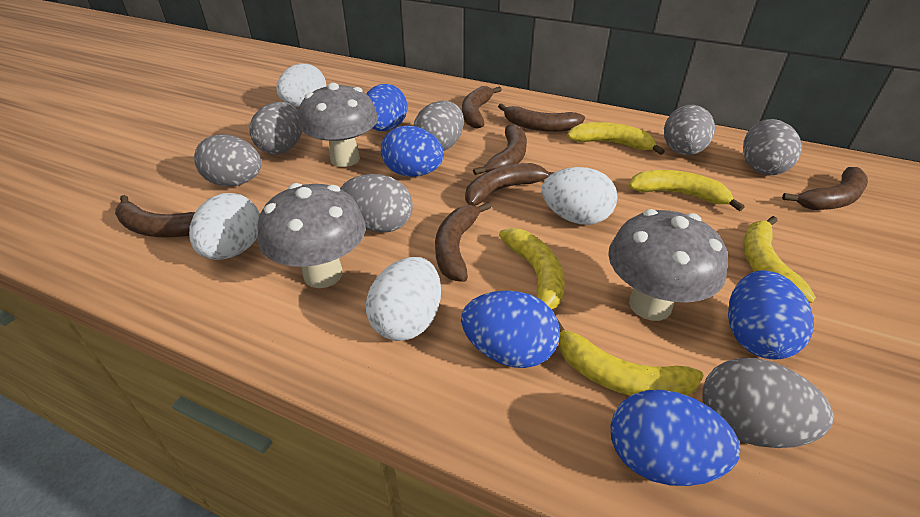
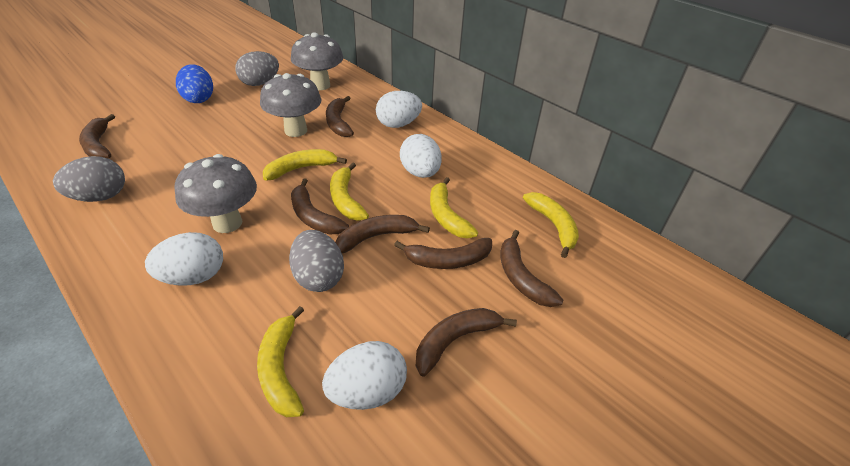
blue egg: 5 -> 1
grey egg: 7 -> 3

